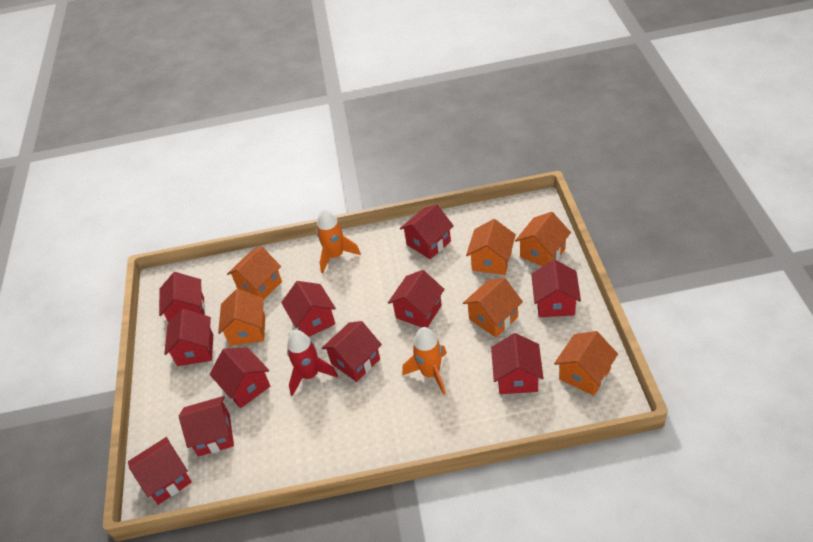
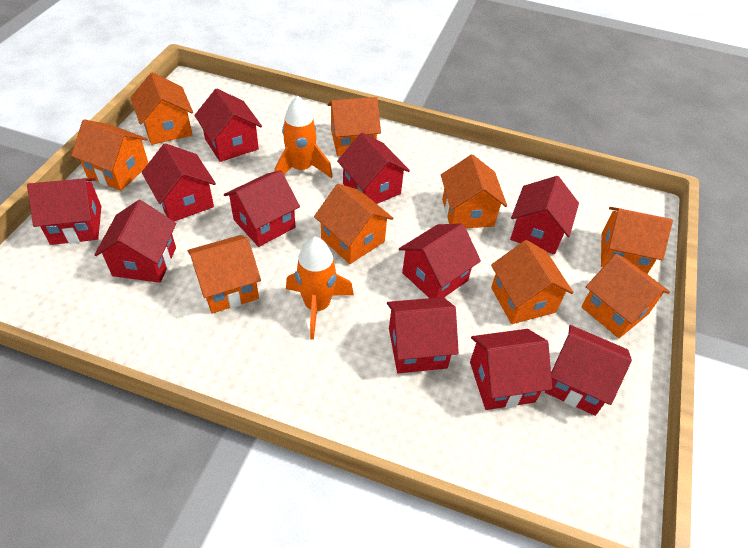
orange house: 6 -> 9
red rocket: 1 -> 0

